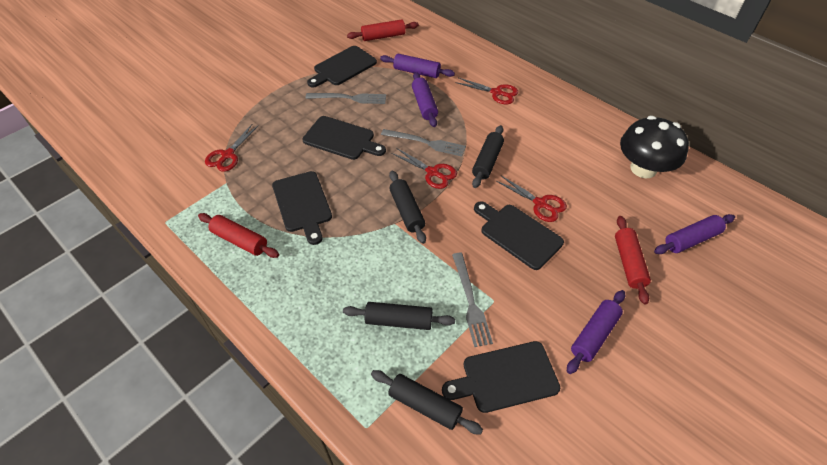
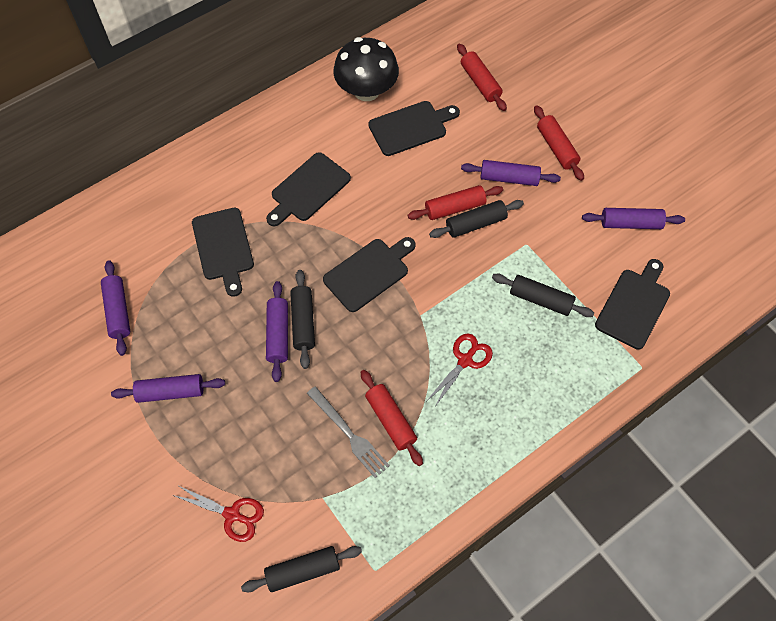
grey fork: 3 -> 1
purple rolling pin: 4 -> 5
red rolling pin: 3 -> 4
red scissors: 4 -> 2

